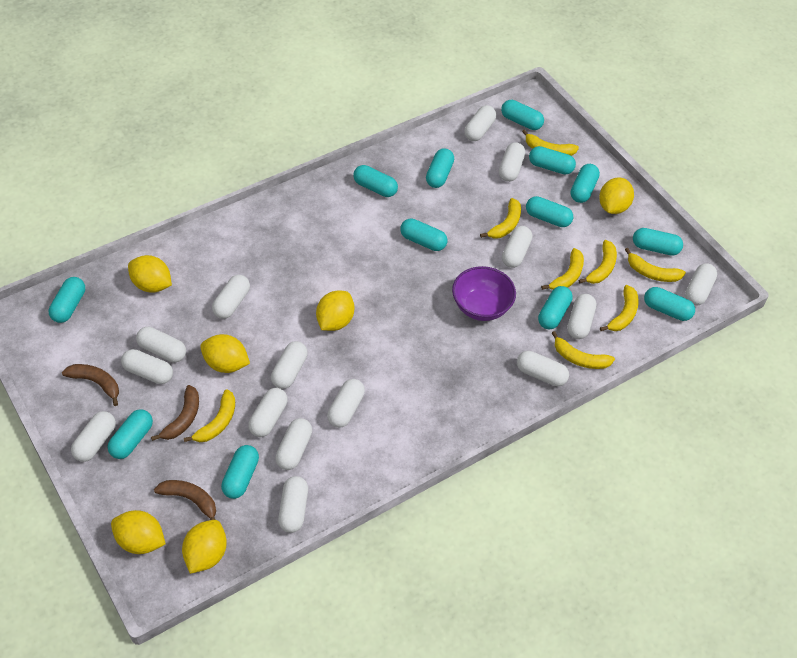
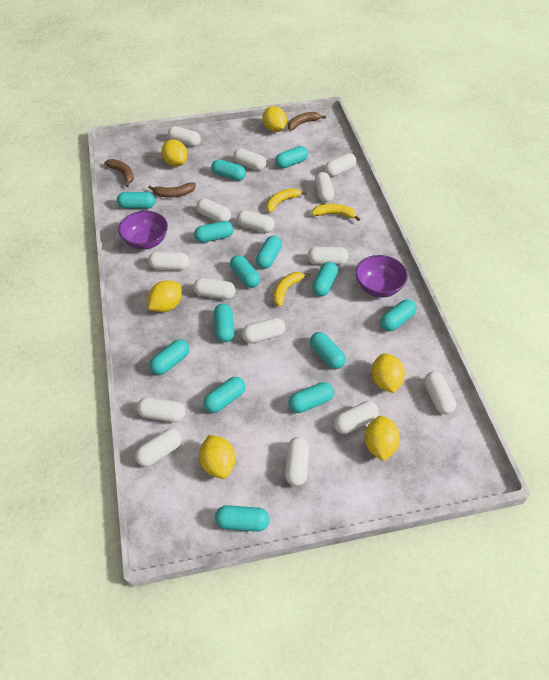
purple bowl: 1 -> 2
turquoise capsule: 13 -> 14
yellow banana: 8 -> 3

